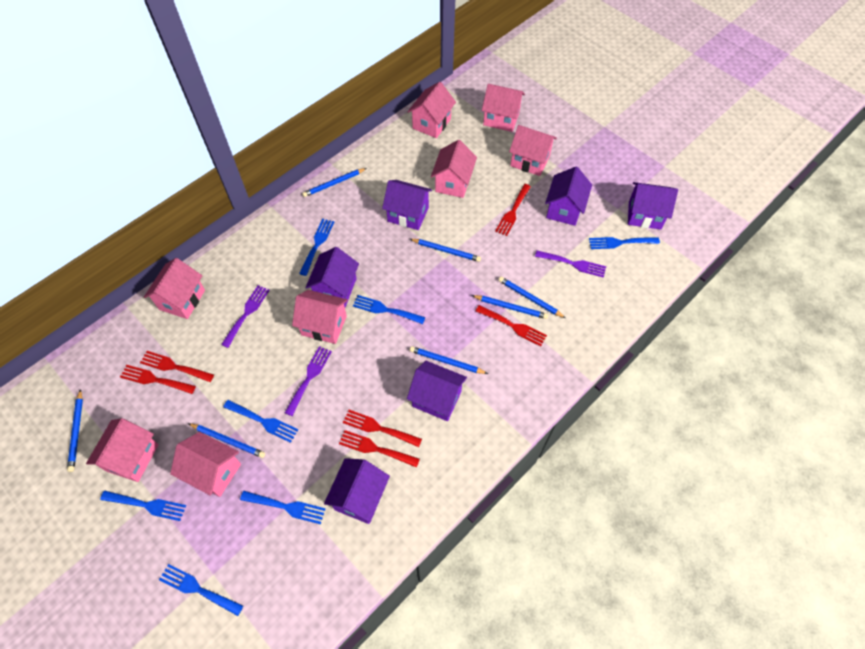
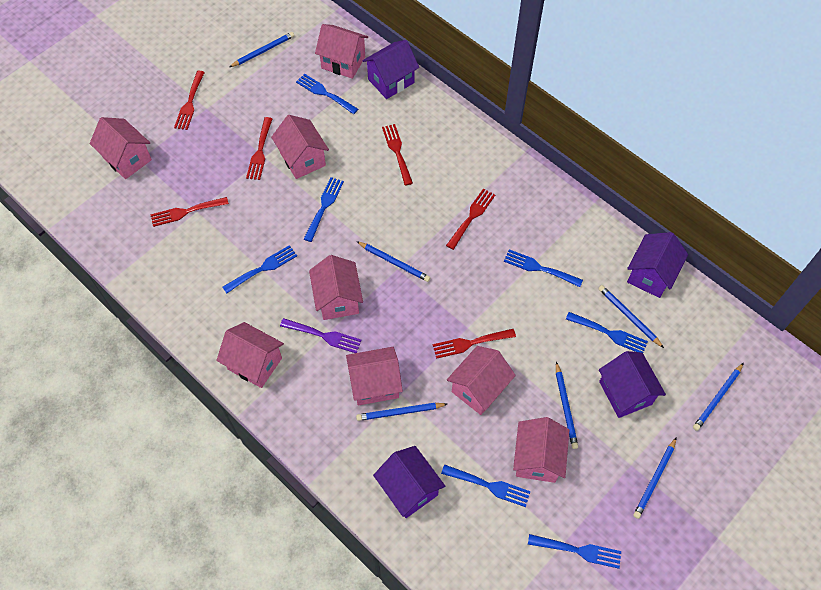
purple fork: 3 -> 1
purple house: 6 -> 4

